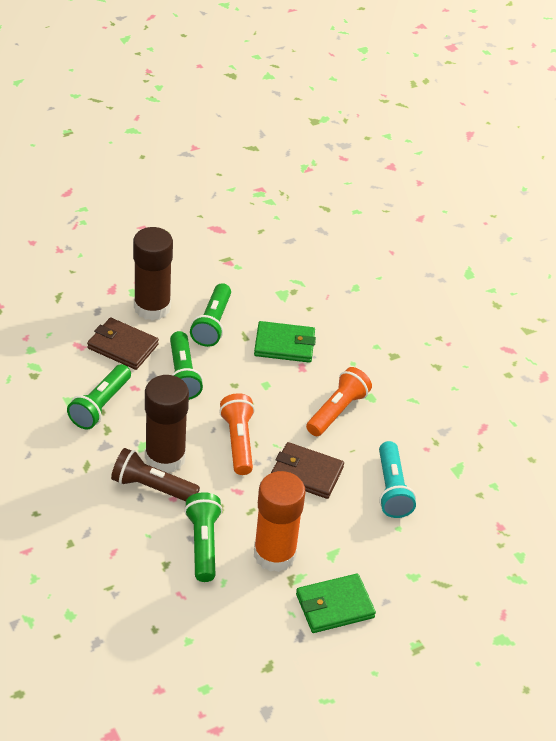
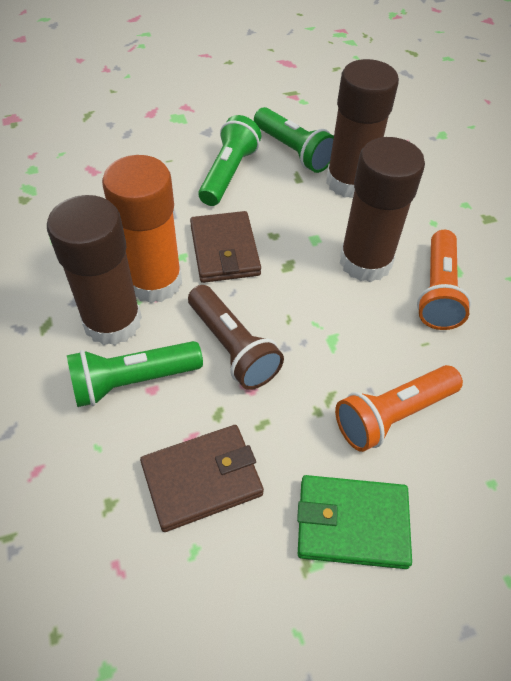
brown glue stick: 2 -> 3
green flashlight: 4 -> 3
green wallet: 2 -> 1
turquoise flashlight: 1 -> 0

